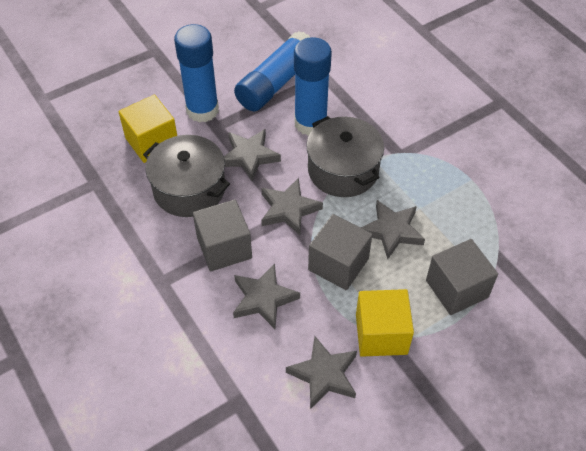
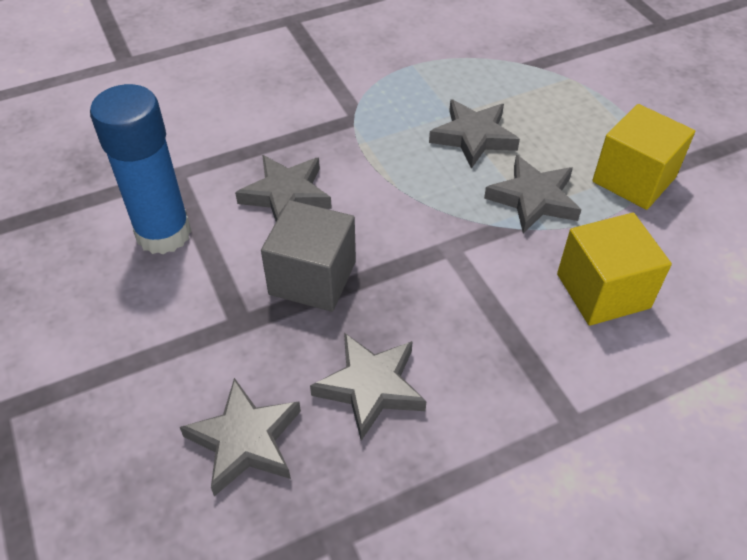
blue glue stick: 3 -> 1
grey cube: 3 -> 1
grey pot: 2 -> 0

